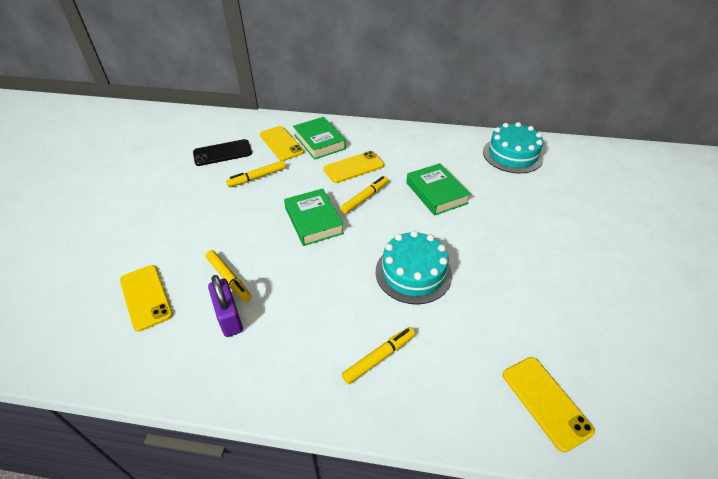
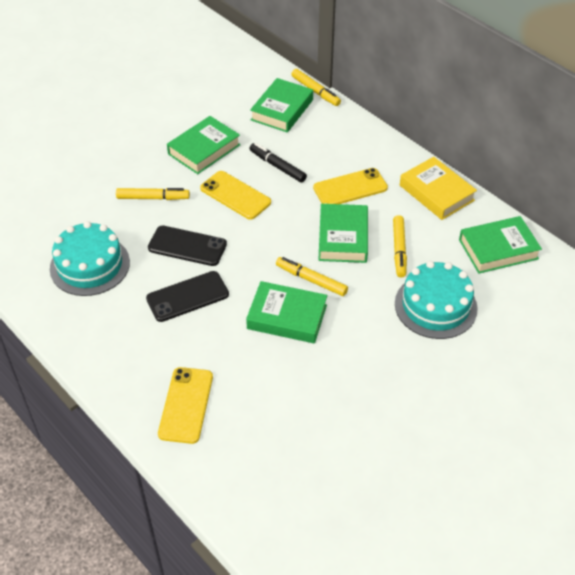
black marker: 0 -> 1
black phone: 1 -> 2
green book: 3 -> 5
purple padlock: 1 -> 0
yellow book: 0 -> 1
yellow phone: 4 -> 3

